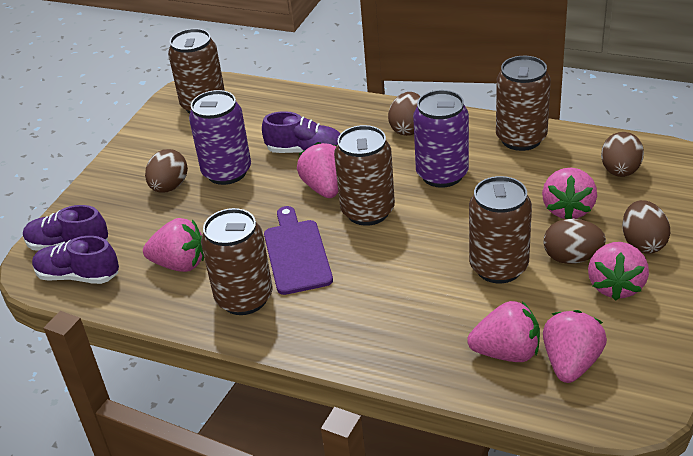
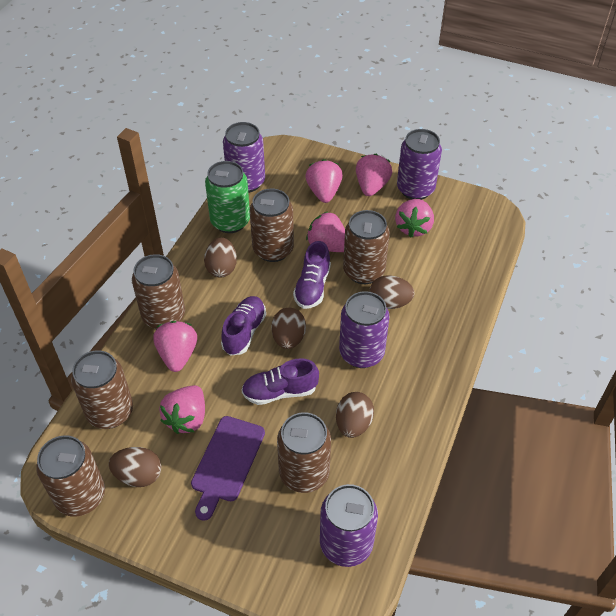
brown can: 5 -> 6
green can: 0 -> 1
purple can: 2 -> 4

